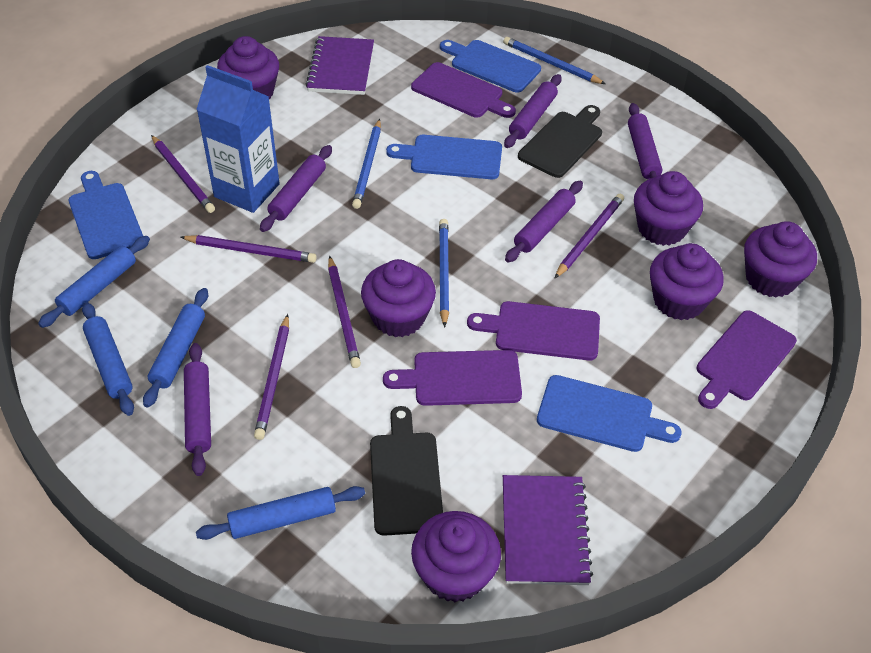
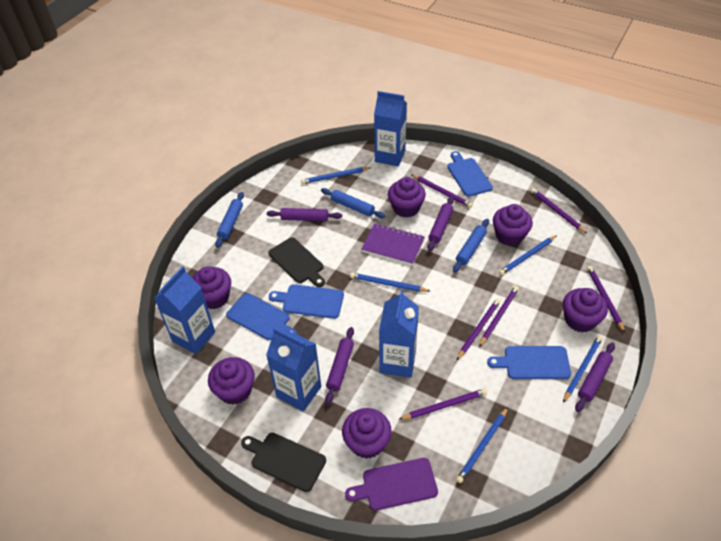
blue carton: 1 -> 4
blue pencil: 3 -> 5
blue rolling pin: 4 -> 3
purple cutting board: 4 -> 1
purple notebook: 2 -> 1
purple pencil: 5 -> 6
purple rolling pin: 5 -> 4

